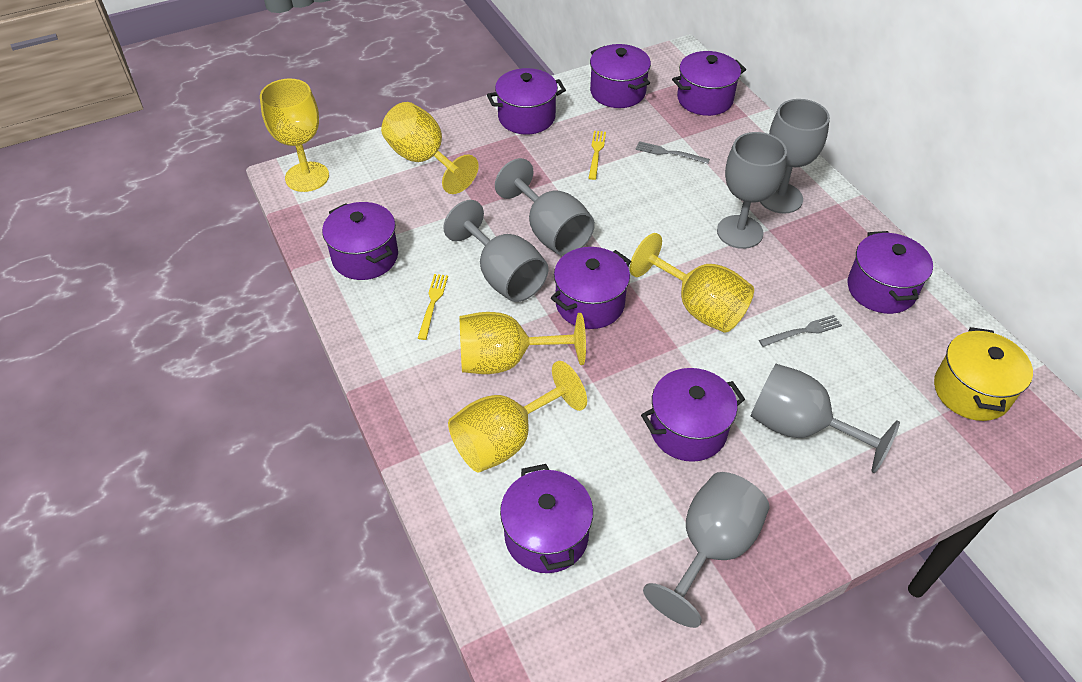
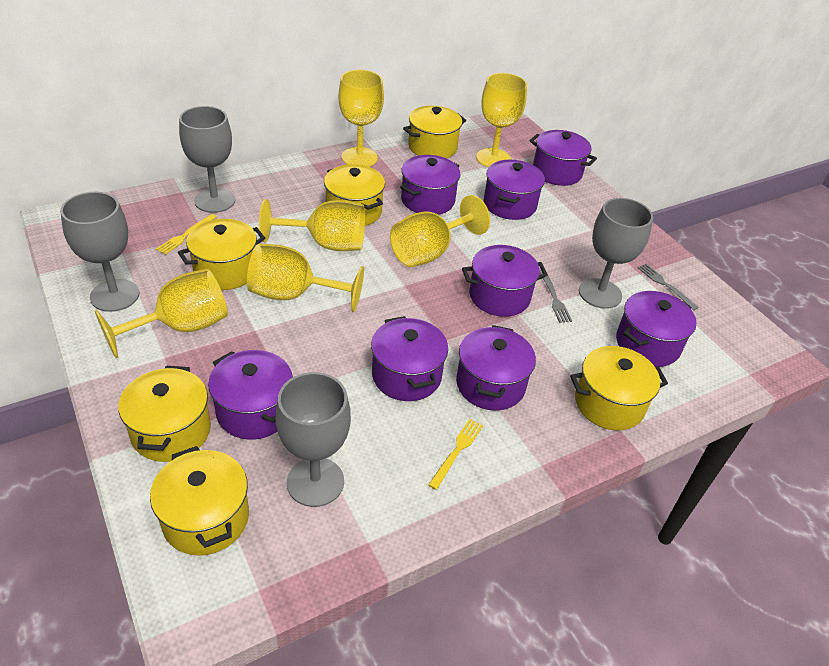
grey goblet: 6 -> 4
yellow goblet: 5 -> 6
yellow pot: 1 -> 6

